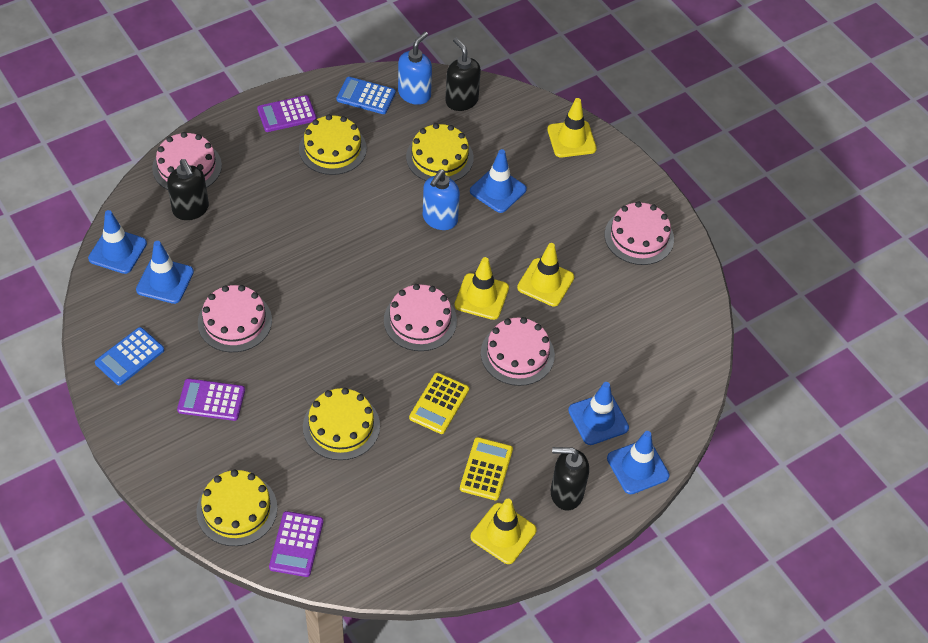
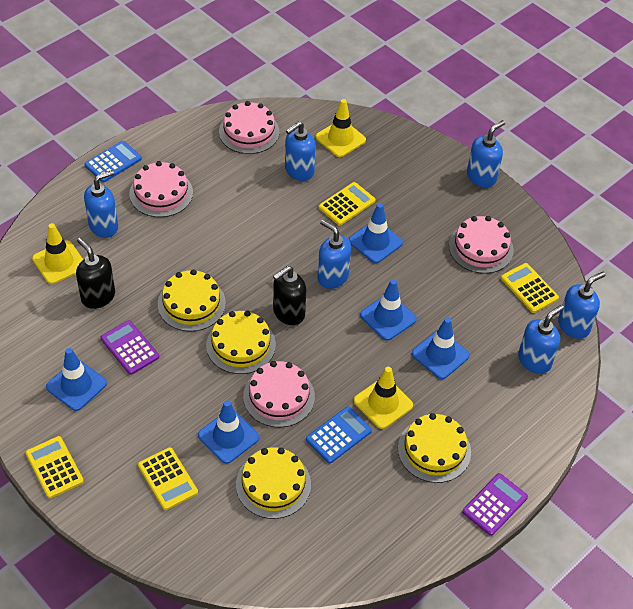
black soap dispenser: 3 -> 2
blue soap dispenser: 2 -> 6
pink cake: 5 -> 4
purple calculator: 3 -> 2
yellow calculator: 2 -> 4
yellow traffic cone: 4 -> 3

